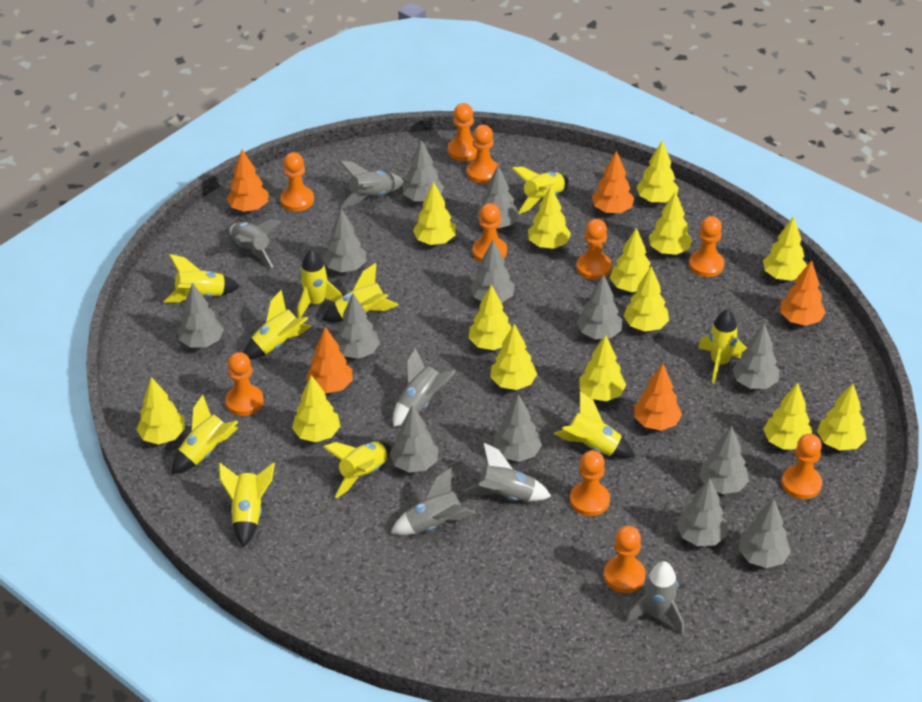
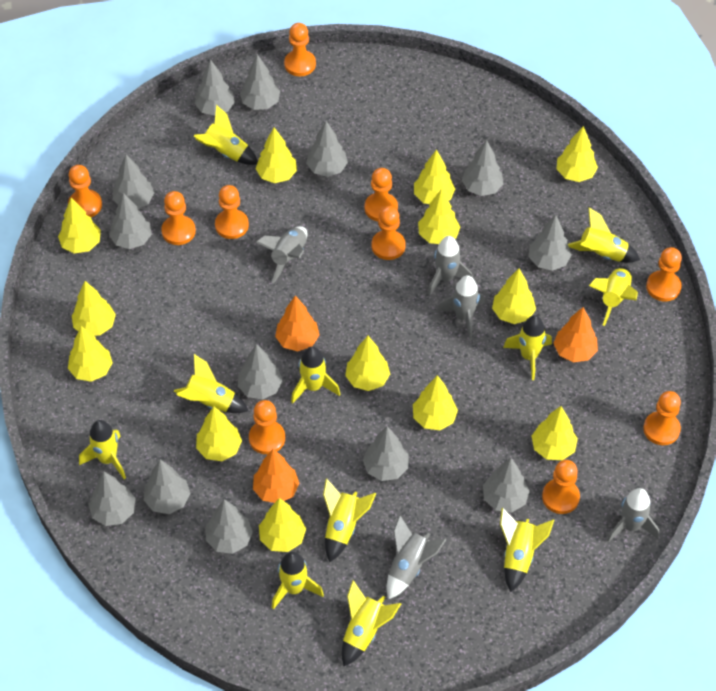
grey rocket: 6 -> 5
orange tree: 5 -> 3
yellow rocket: 10 -> 11
yellow tree: 14 -> 13

